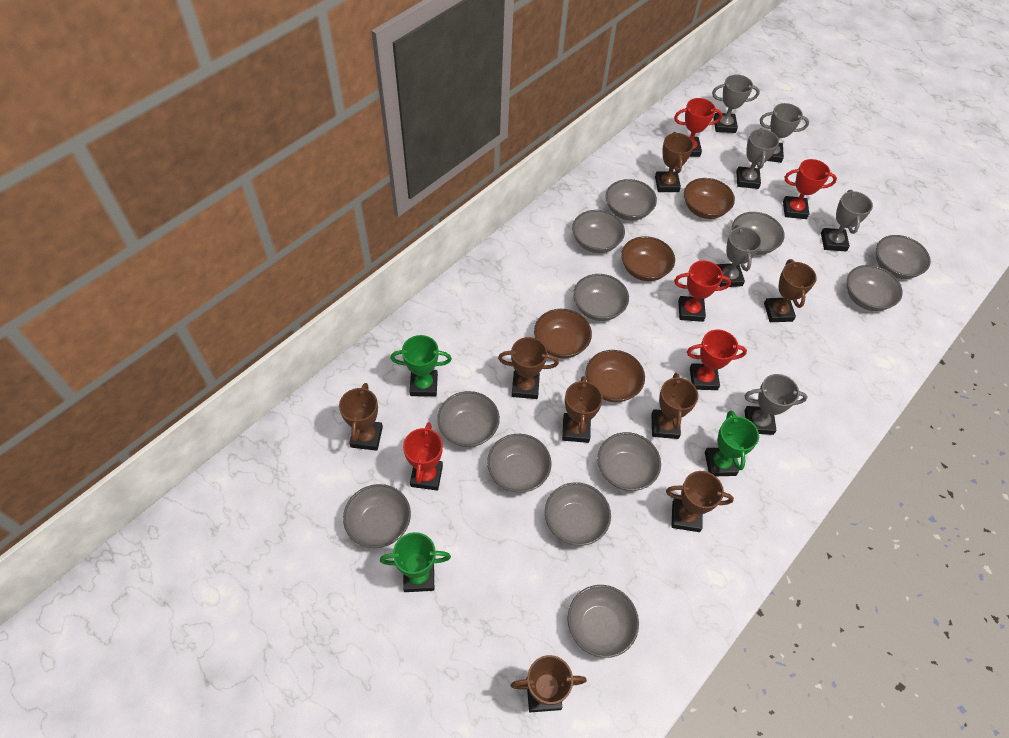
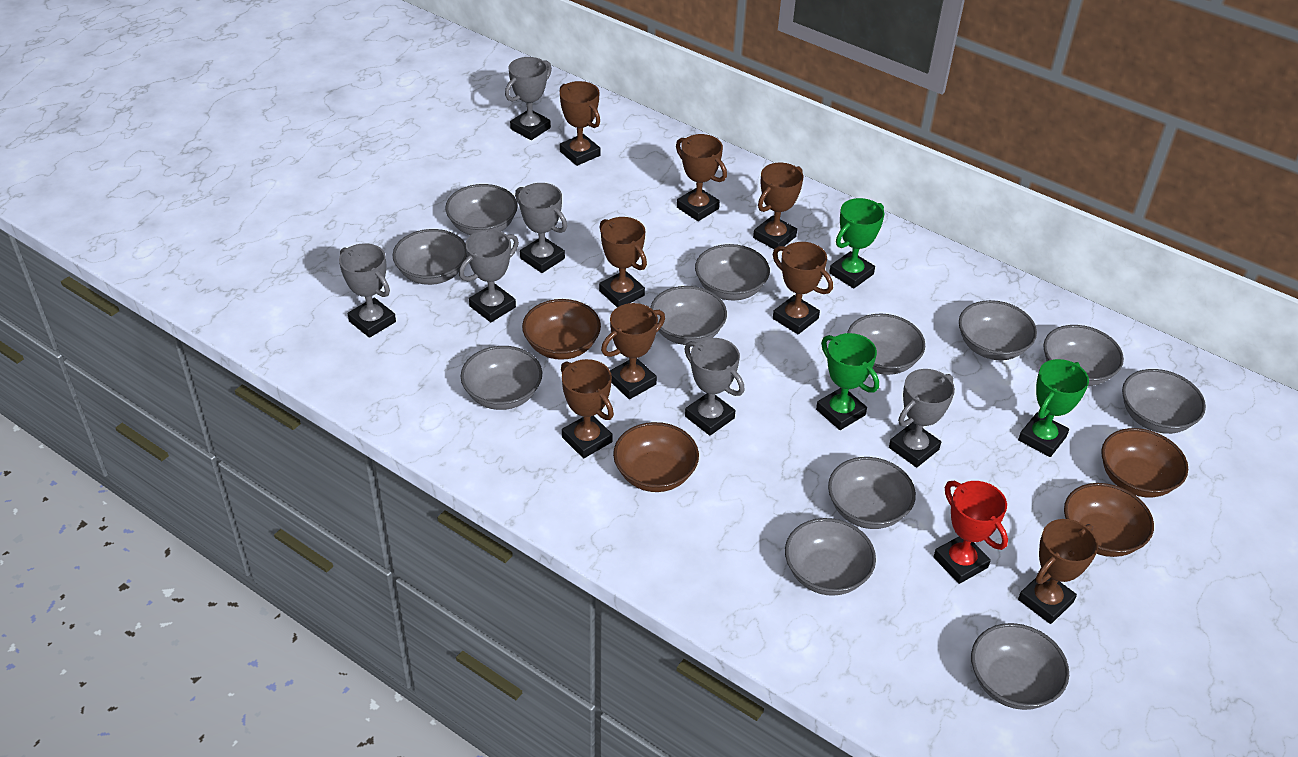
red trophy: 5 -> 1

